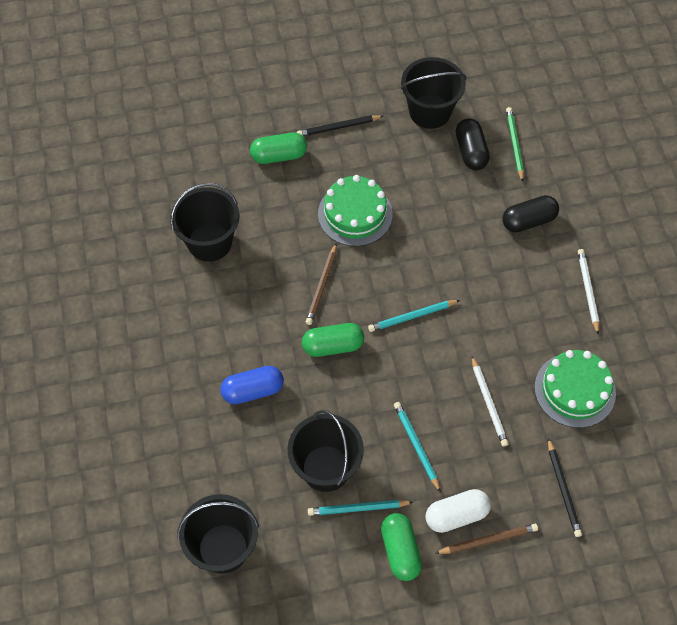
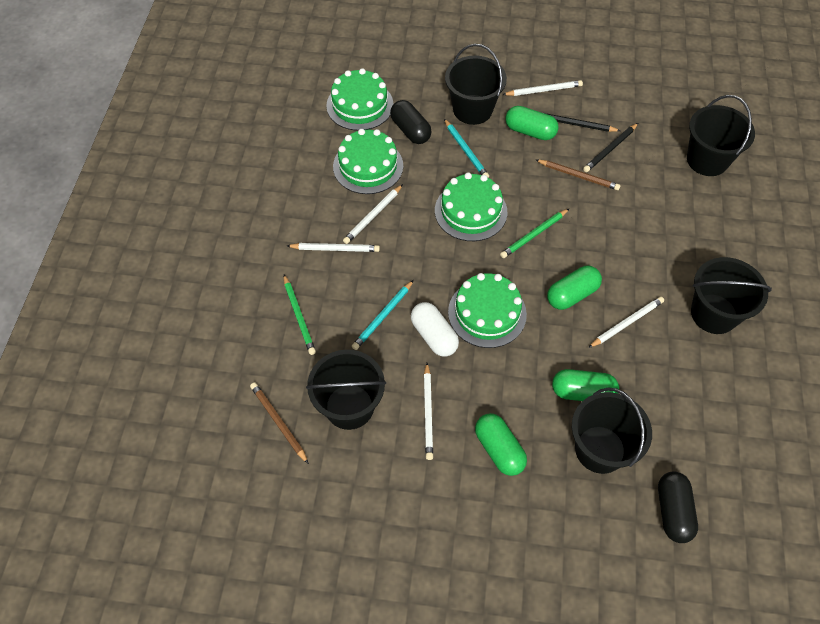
black bucket: 4 -> 5
blue capsule: 1 -> 0
green cake: 2 -> 4
green capsule: 3 -> 4
green pencil: 1 -> 2
turquoise pencil: 3 -> 2
white pencil: 2 -> 5

